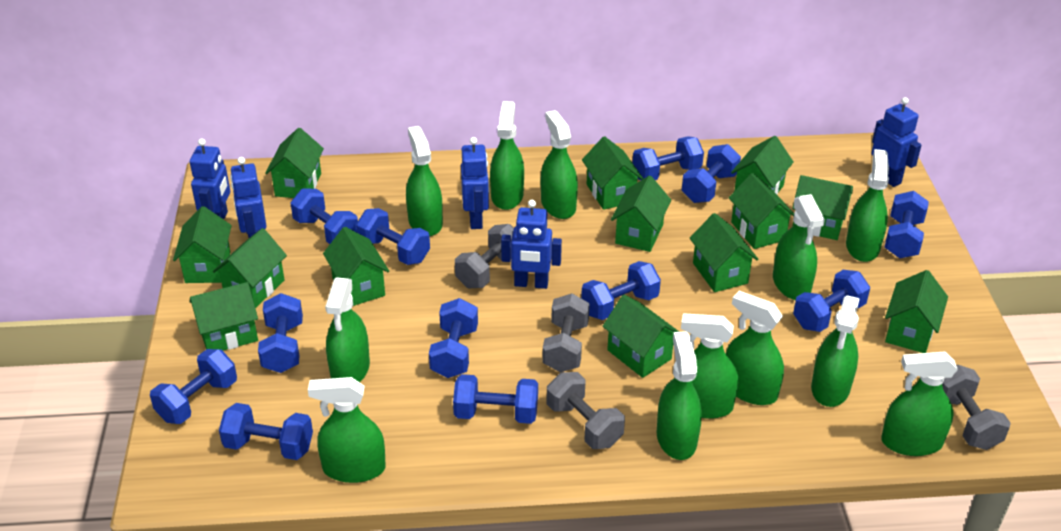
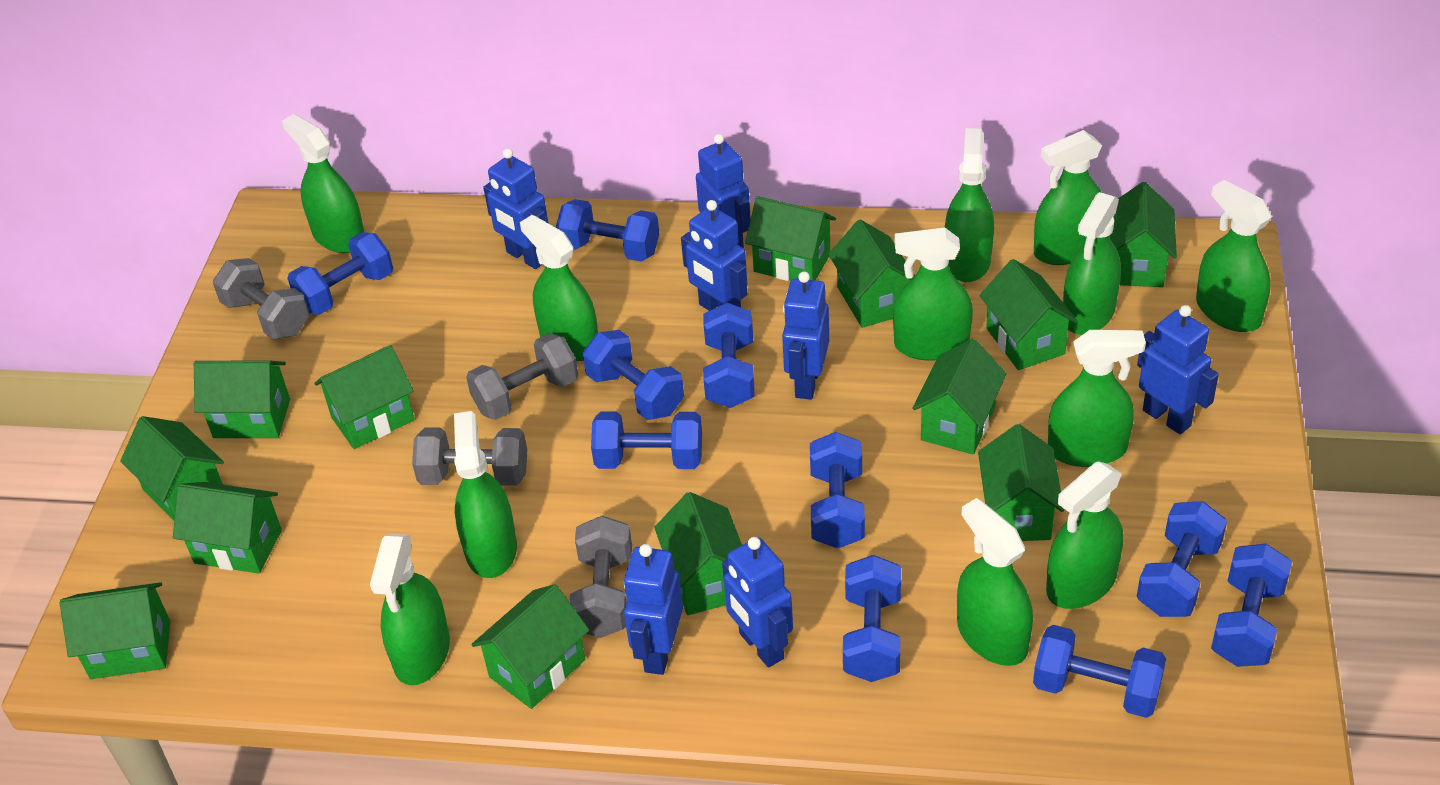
blue dumbbell: 12 -> 10
blue robot: 5 -> 7

